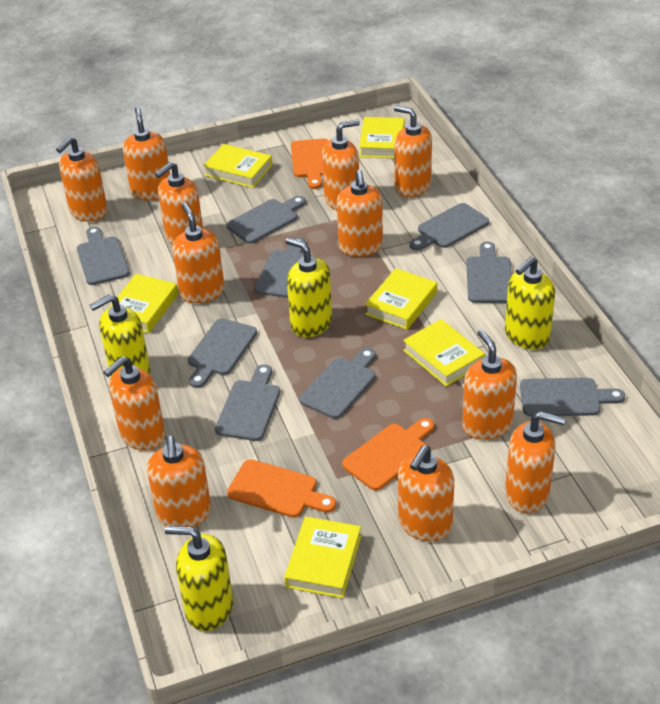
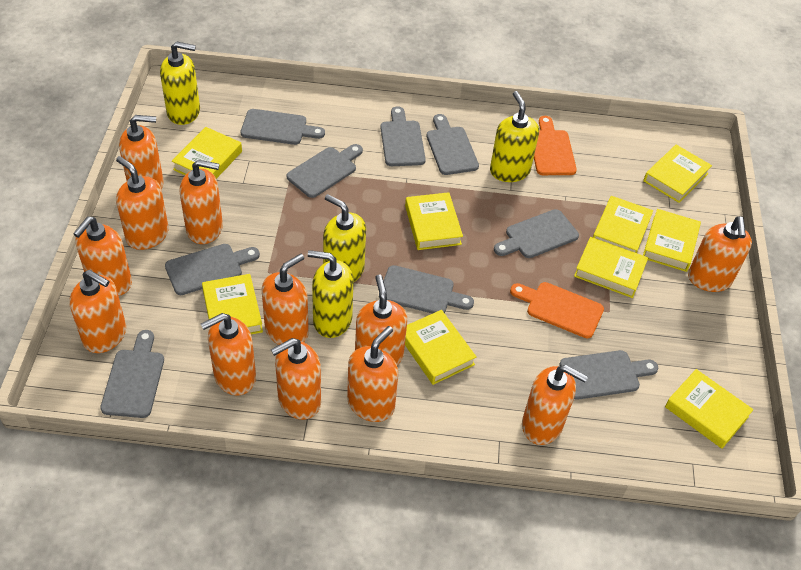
orange cutting board: 3 -> 2
yellow book: 6 -> 9

